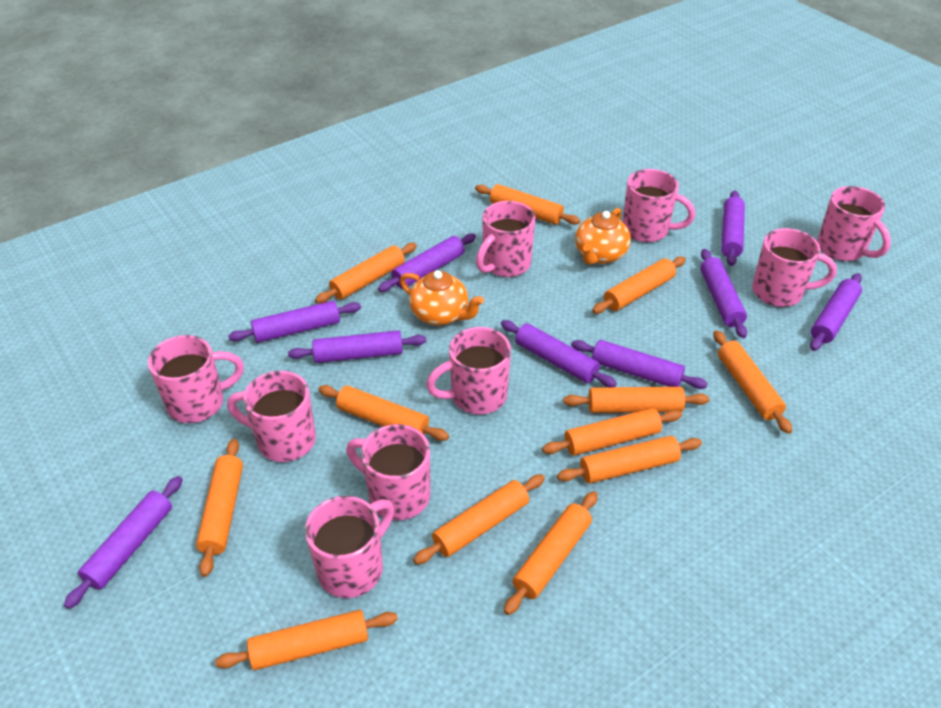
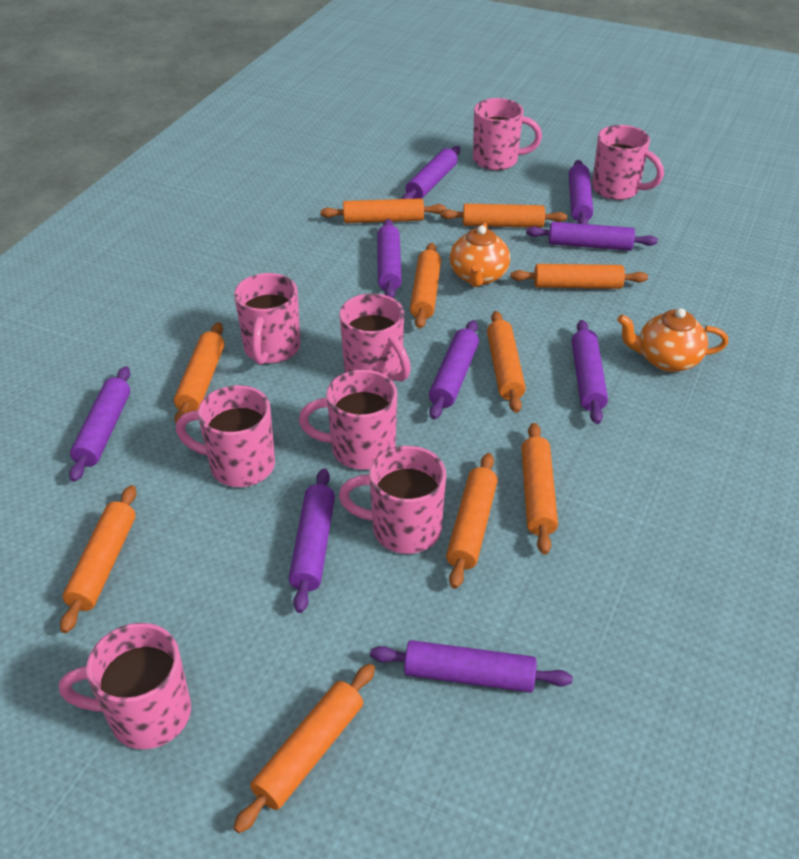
orange rolling pin: 12 -> 10
pink mug: 9 -> 8

